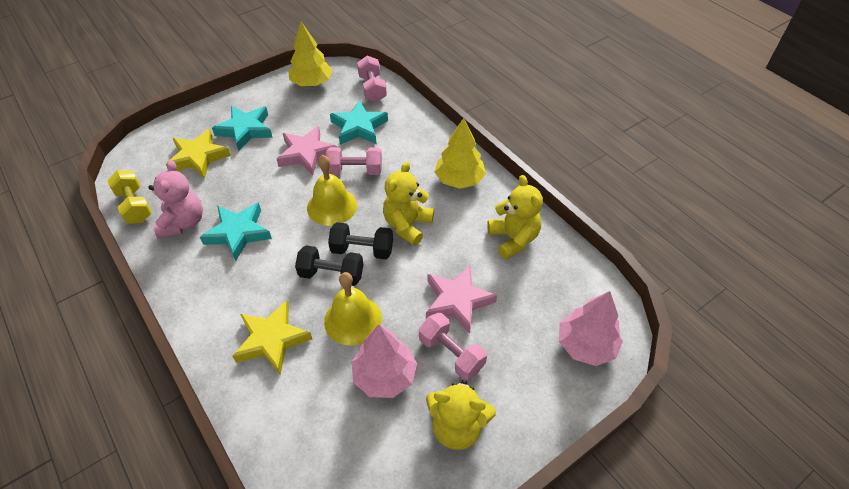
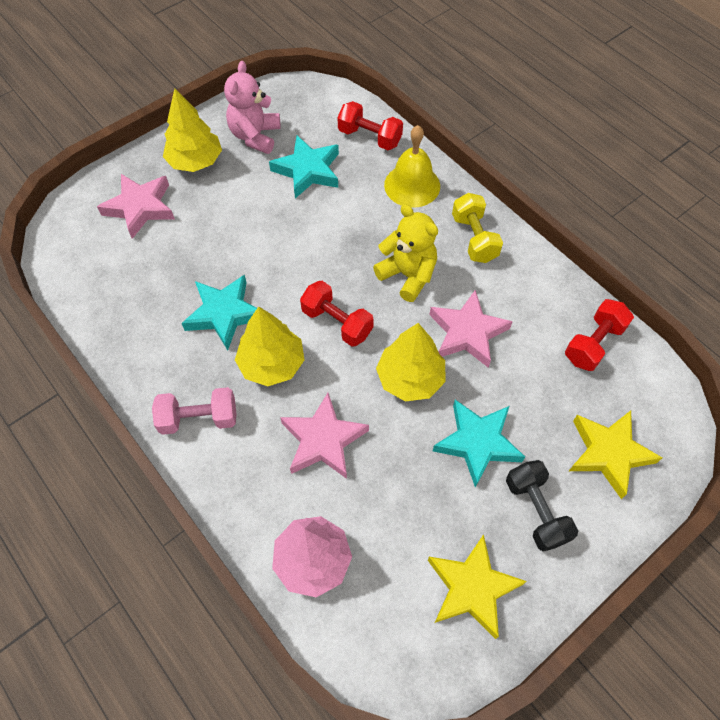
black dumbbell: 2 -> 1
pink dumbbell: 3 -> 1
pink star: 2 -> 3
pink tree: 2 -> 1
red dumbbell: 0 -> 3
yellow bell: 2 -> 1
yellow teddy bear: 3 -> 1
yellow tree: 2 -> 3

